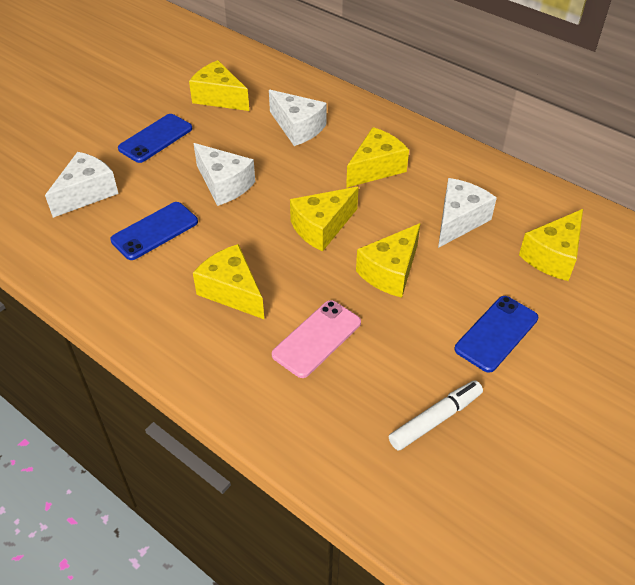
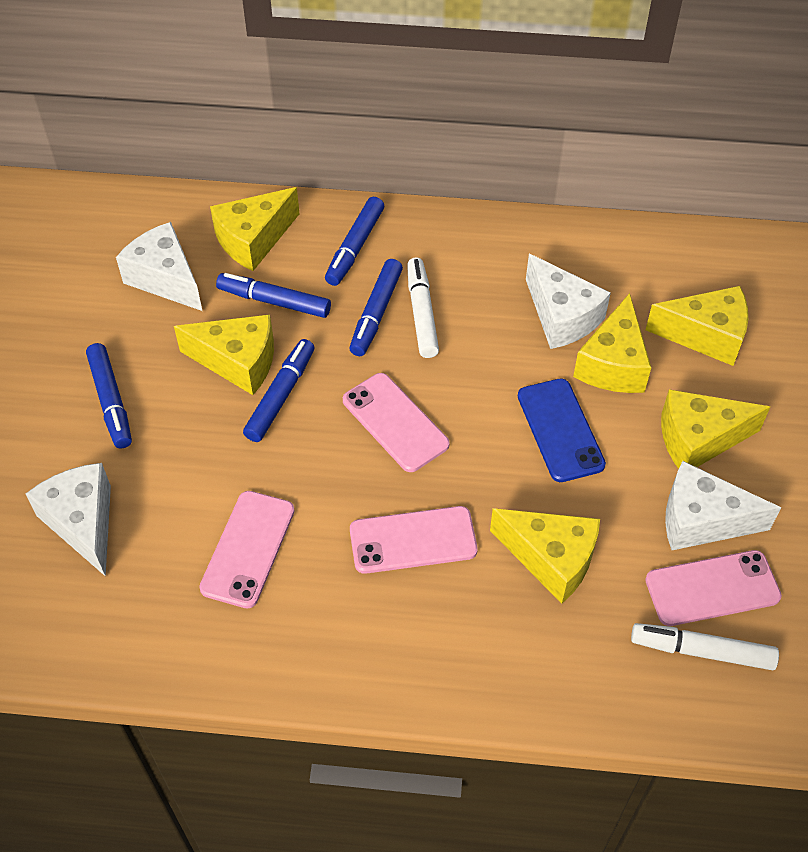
blue marker: 0 -> 5
blue phone: 3 -> 1
pink phone: 1 -> 4
white marker: 1 -> 2

